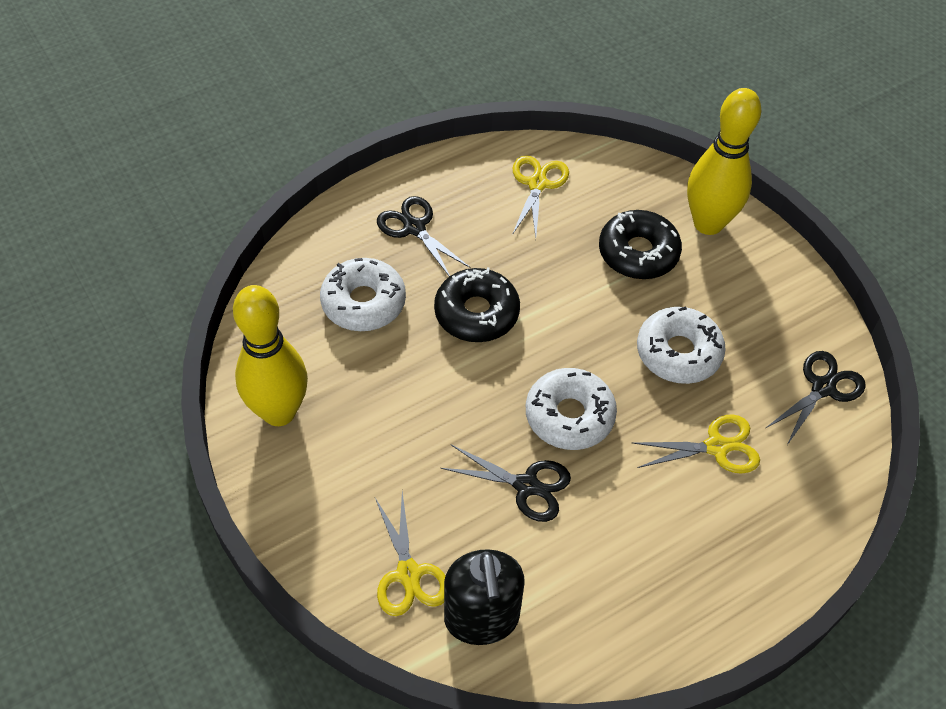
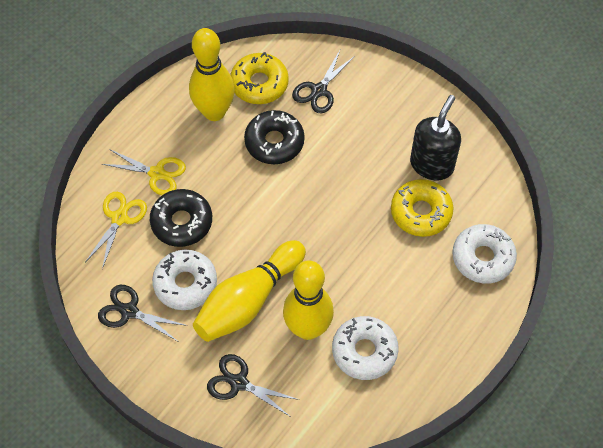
yellow bowling pin: 2 -> 3
yellow donut: 0 -> 2
yellow scissors: 3 -> 2

